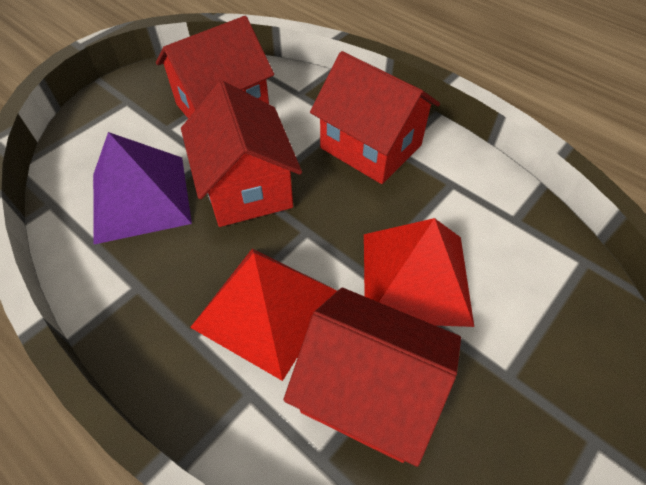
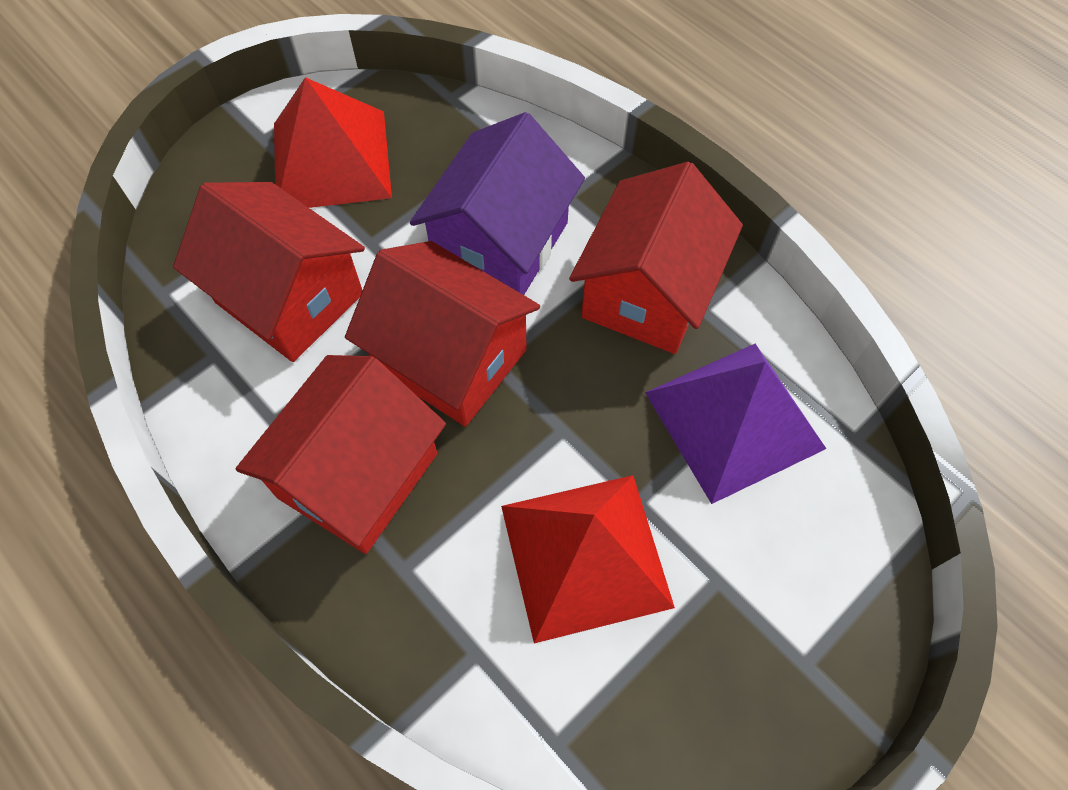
purple house: 0 -> 1

